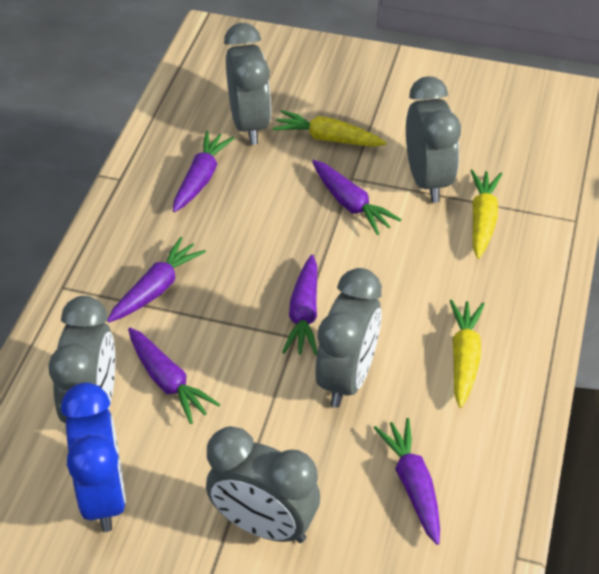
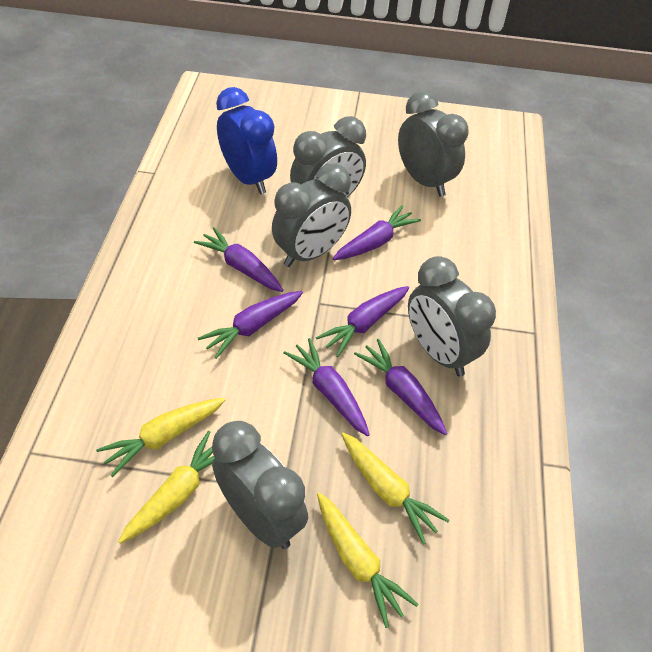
yellow carrot: 3 -> 4

